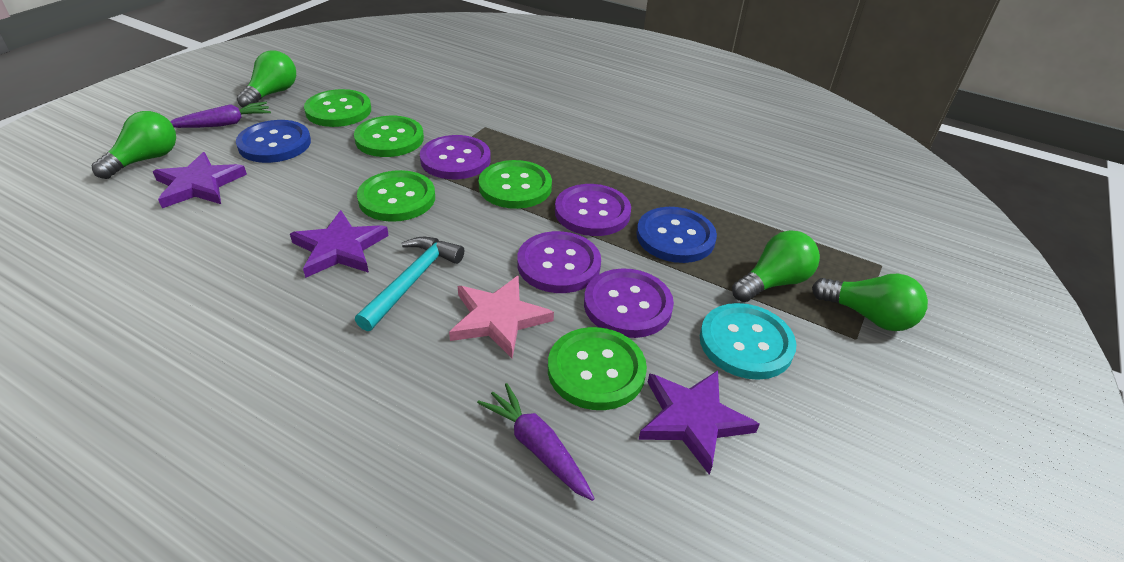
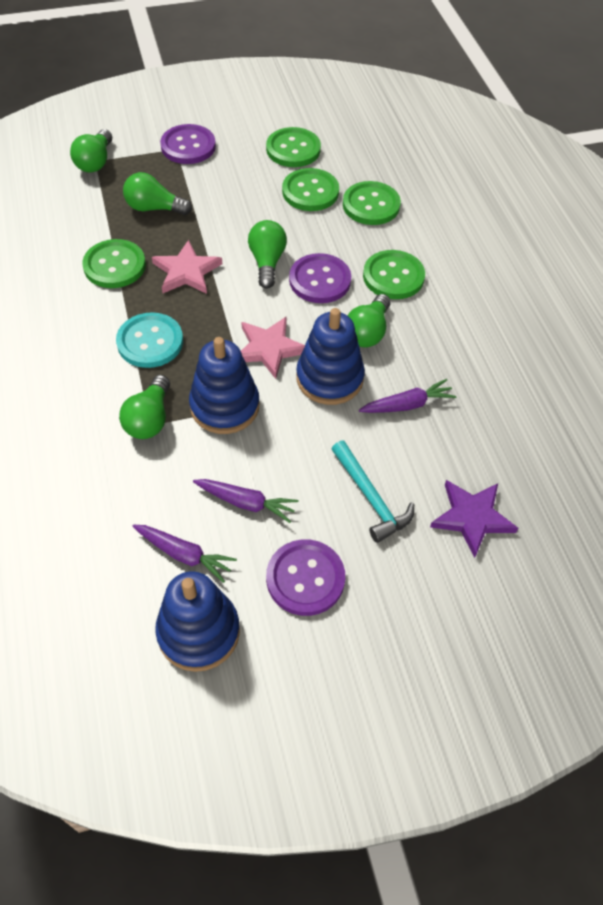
blue button: 2 -> 0
blue stacking toy: 0 -> 3
green light bulb: 4 -> 5
pink star: 1 -> 2
purple button: 4 -> 3
purple carrot: 2 -> 3
purple star: 3 -> 1

